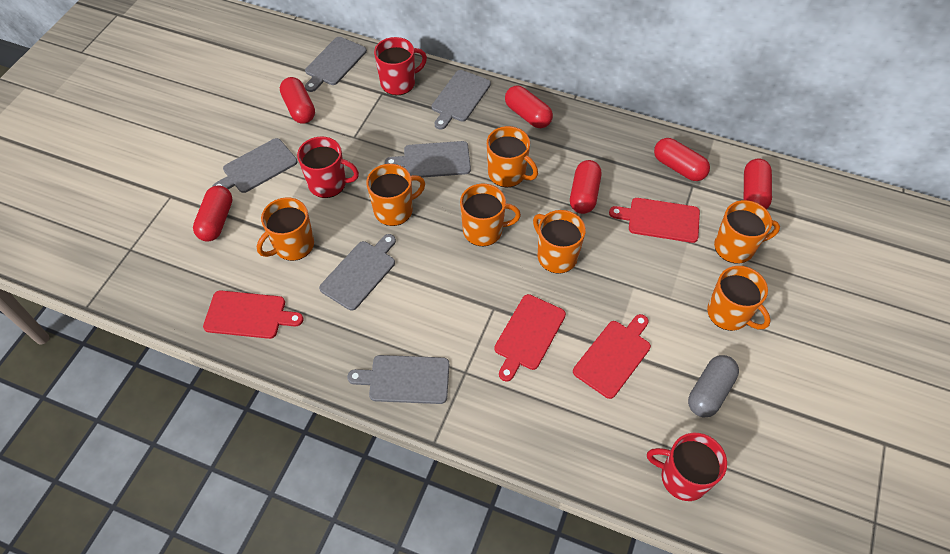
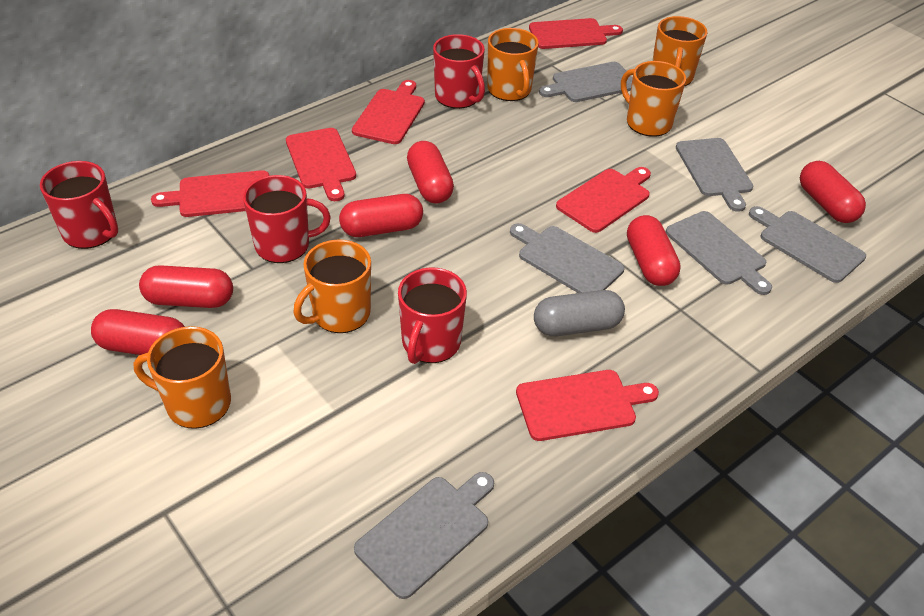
orange mug: 7 -> 5
red cutting board: 4 -> 6
red mug: 3 -> 4

